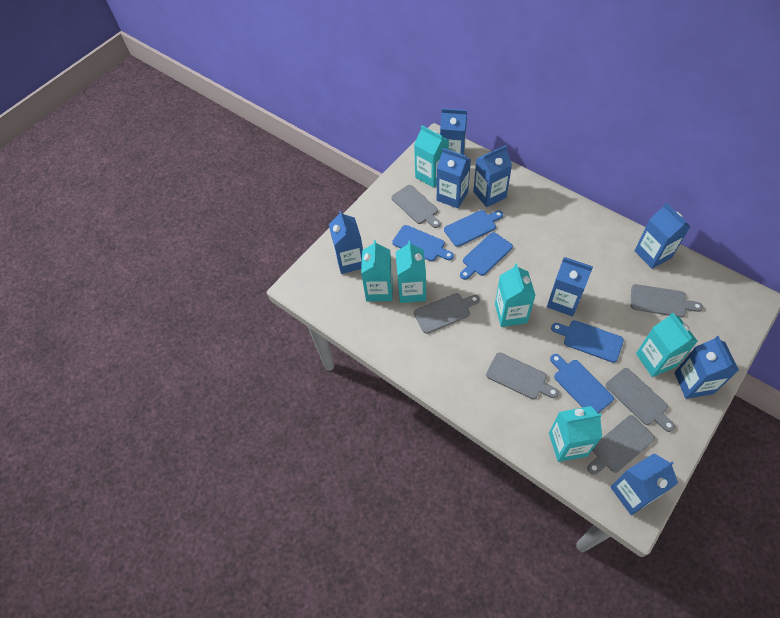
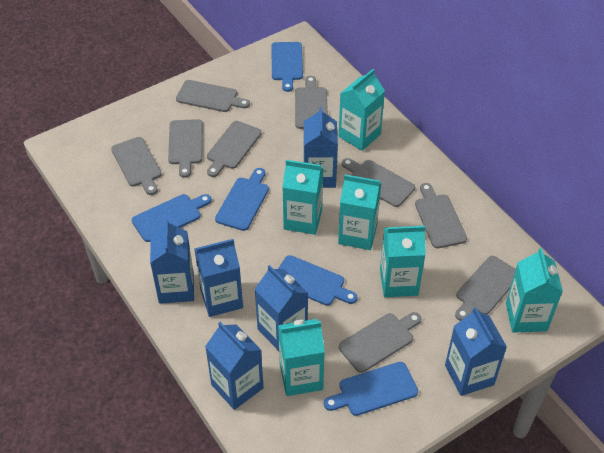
blue carton: 8 -> 6
grey cutting board: 6 -> 9

